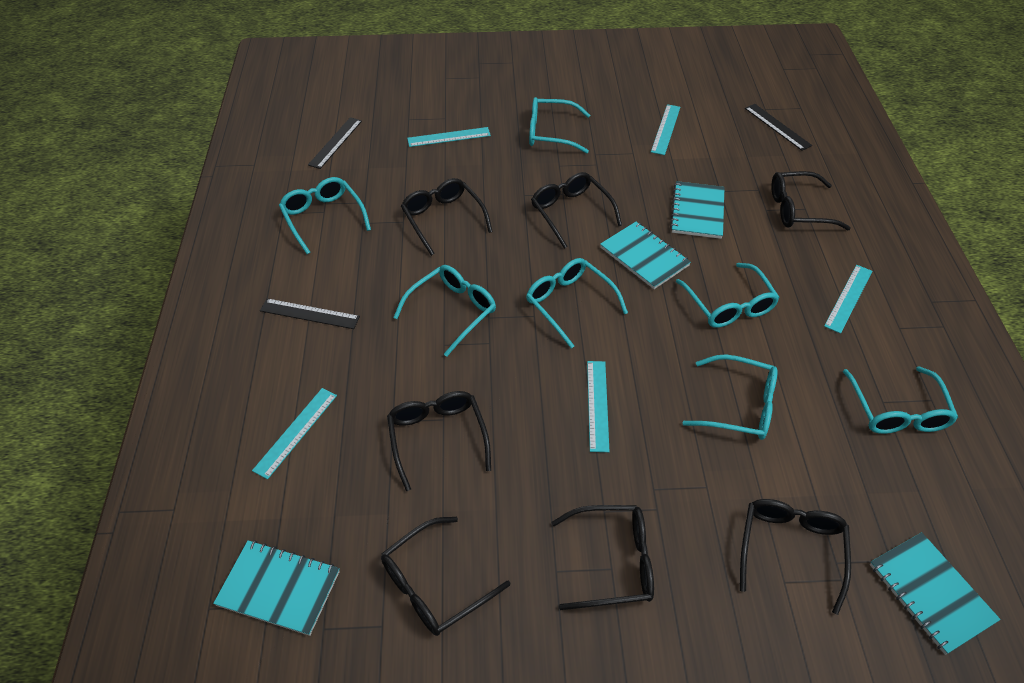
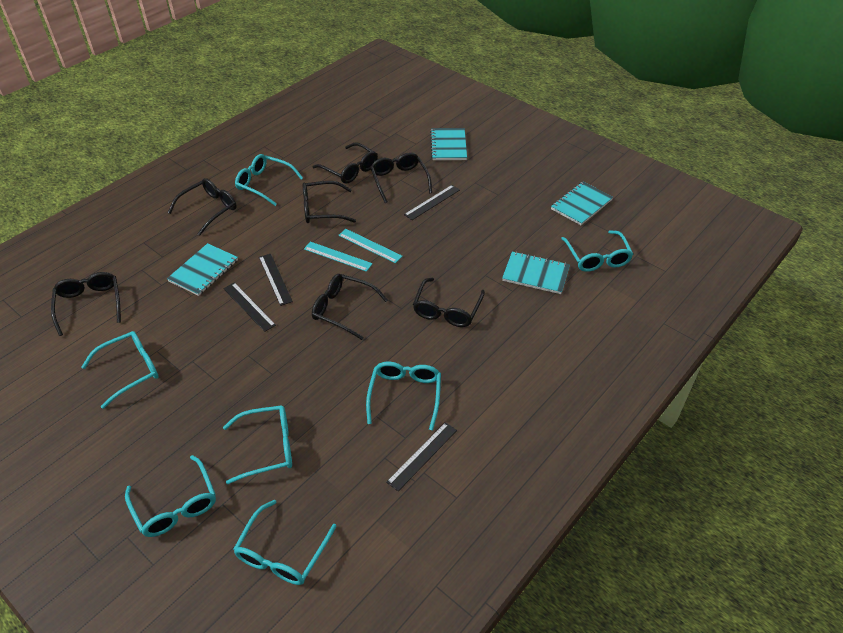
black ruler: 3 -> 4
turquoise ruler: 5 -> 2

